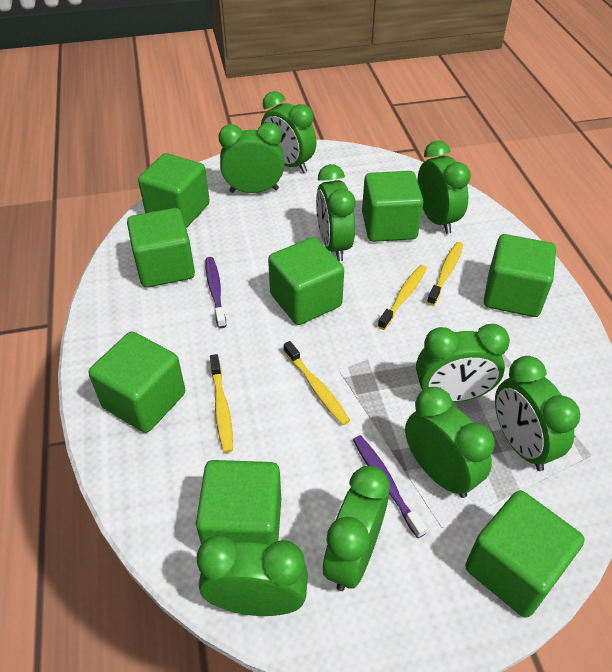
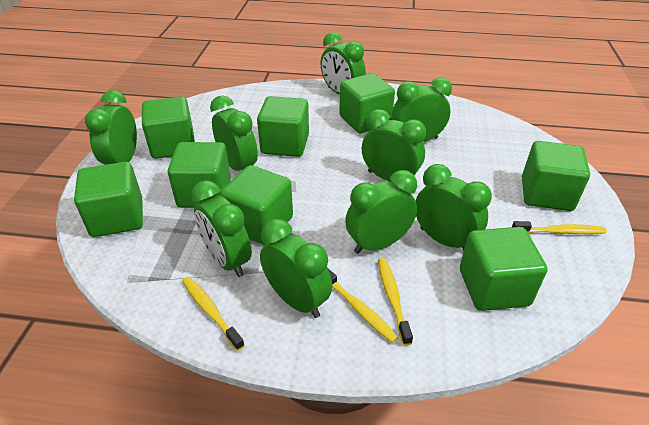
purple toothbrush: 2 -> 0

